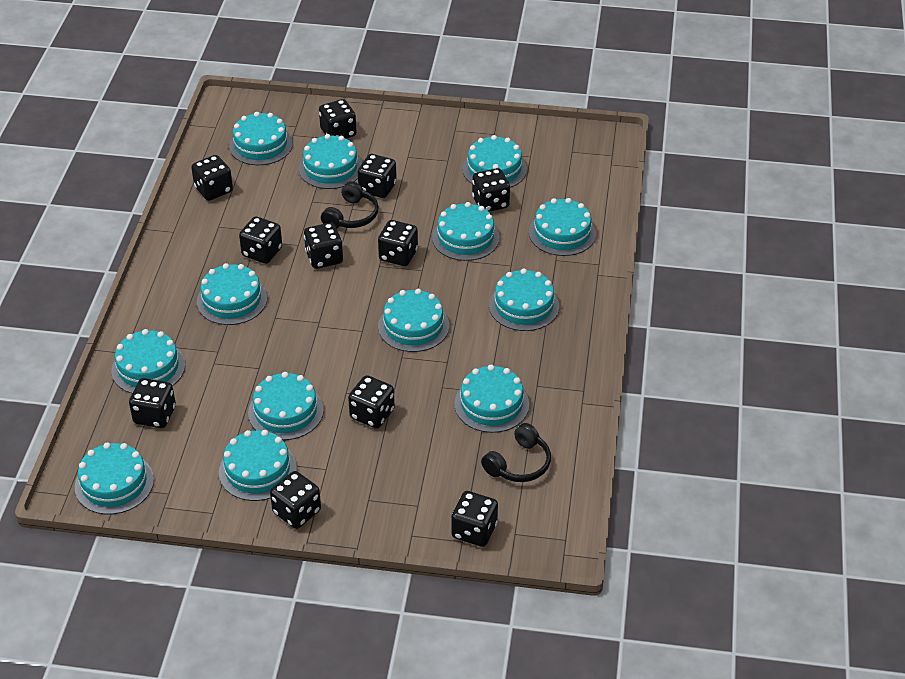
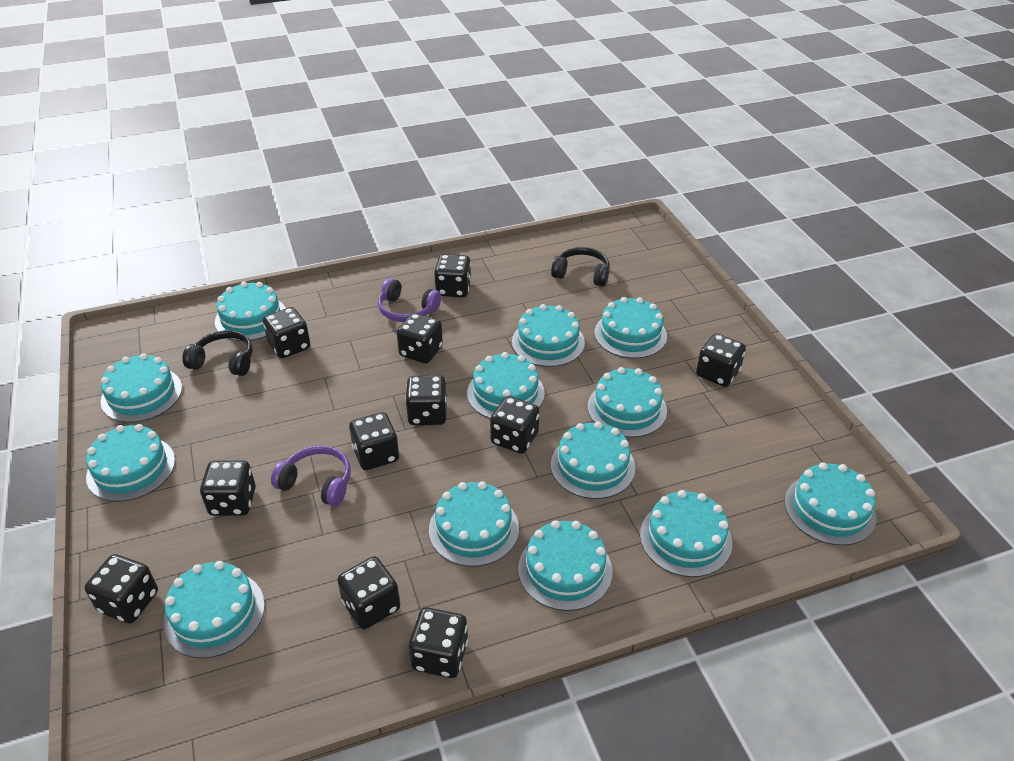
purple headphones: 0 -> 2

